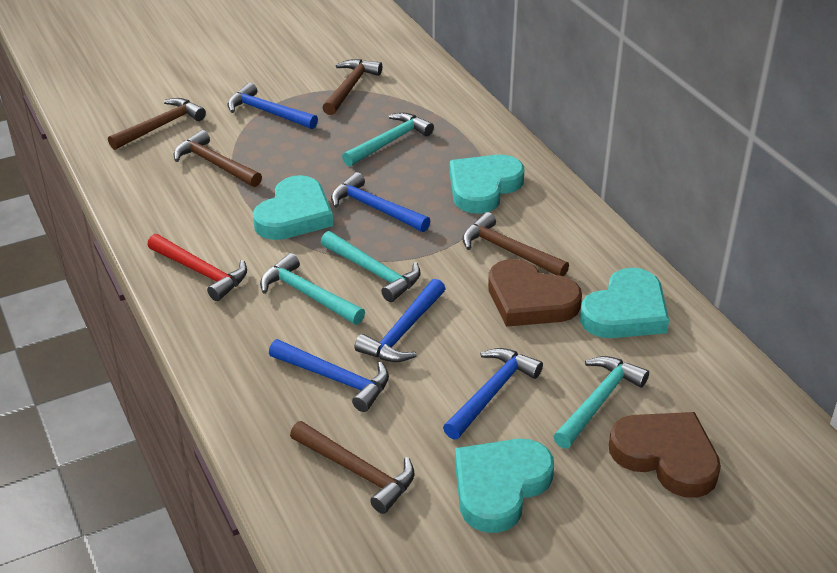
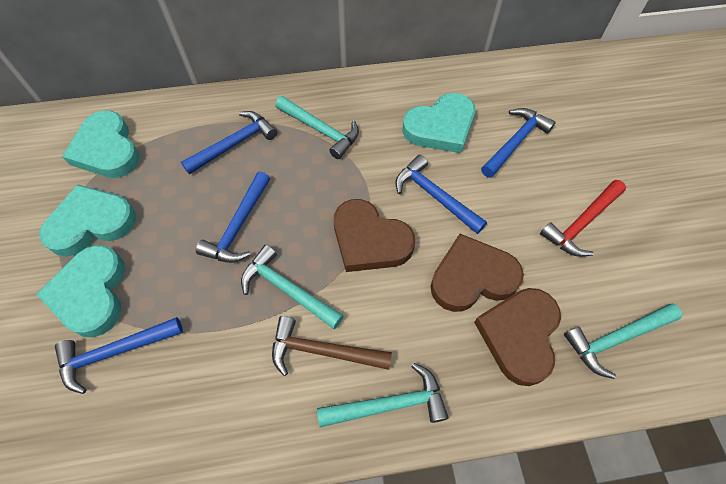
brown hammer: 5 -> 1
brown heart: 2 -> 3

